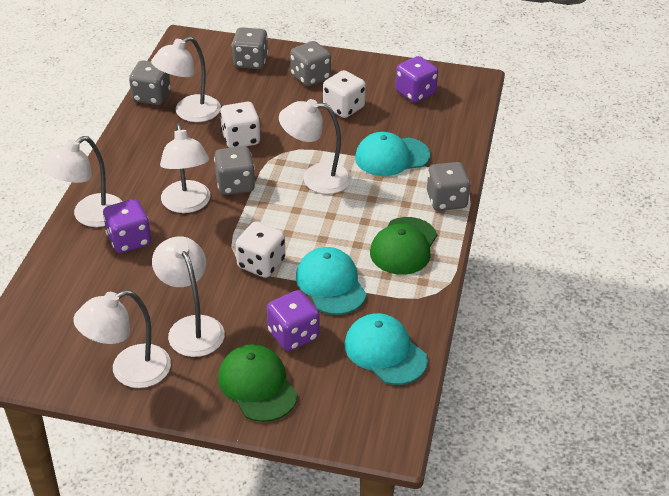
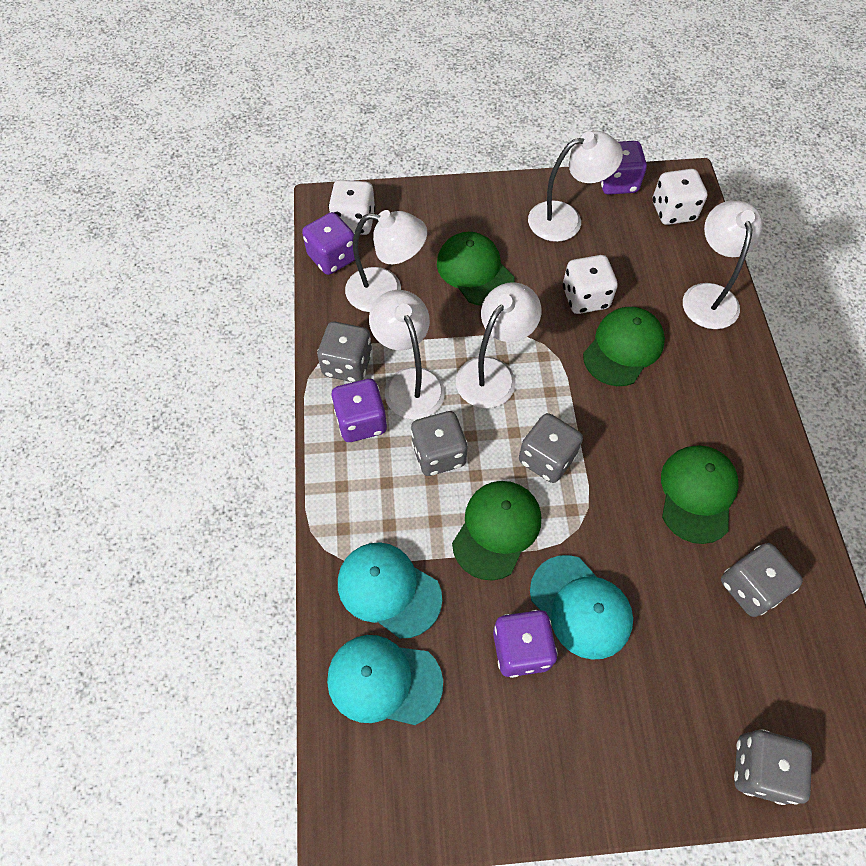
green cap: 2 -> 4
purple dice: 3 -> 4
white lamp: 6 -> 5

